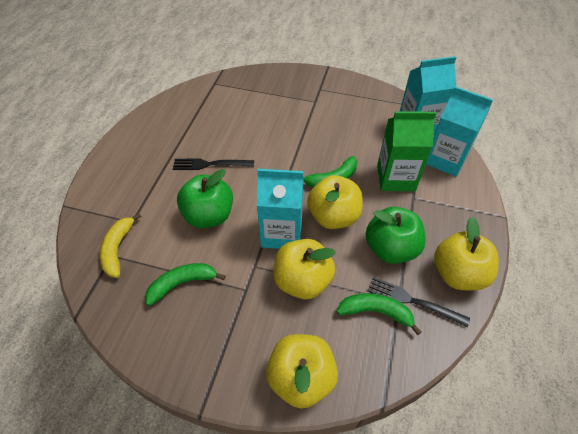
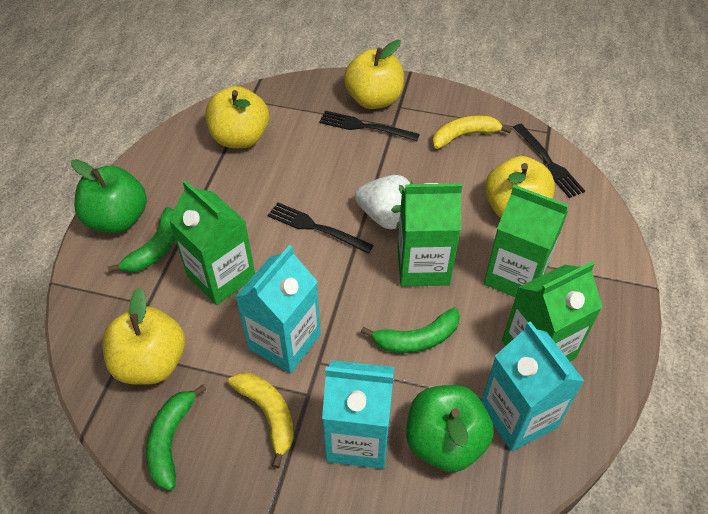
black fork: 2 -> 3
green carton: 1 -> 4
white strawberry: 0 -> 1
yellow banana: 1 -> 2

